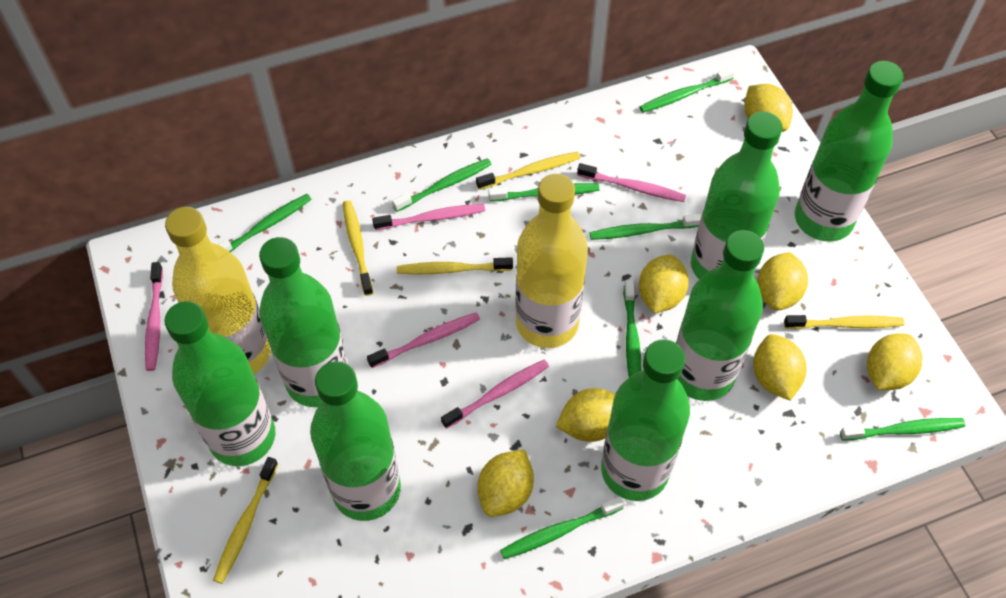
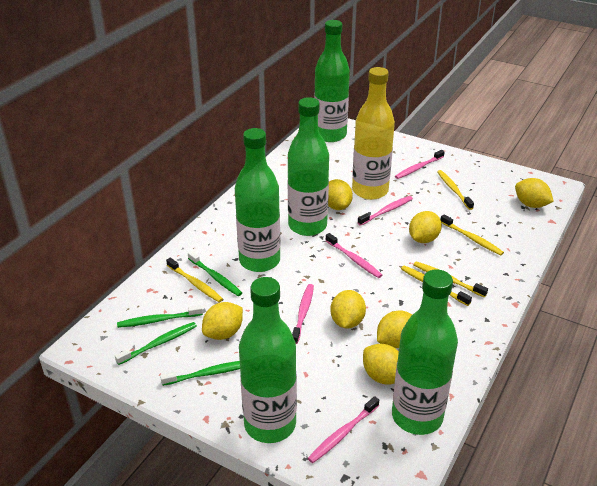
green bottle: 7 -> 5
green toothbrush: 8 -> 4
yellow bottle: 2 -> 1

